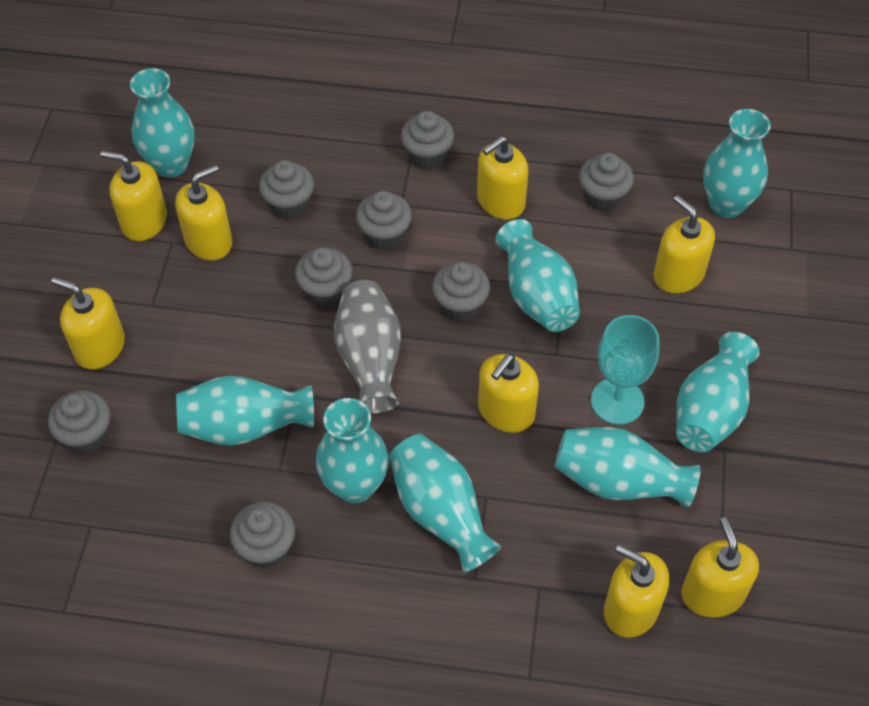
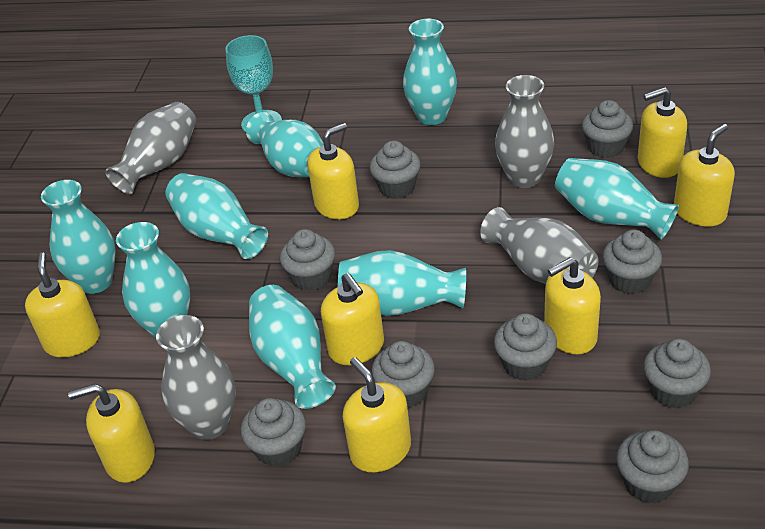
grey cupcake: 8 -> 9
grey vase: 1 -> 4

